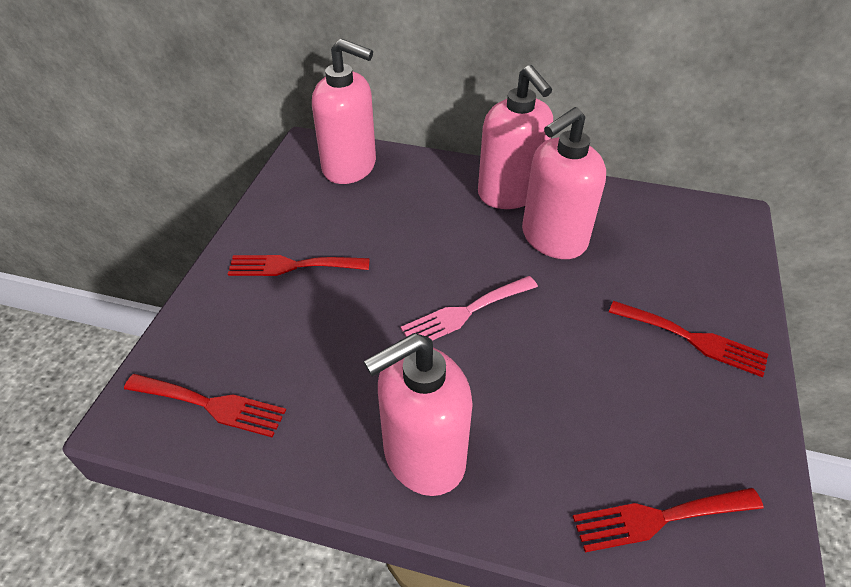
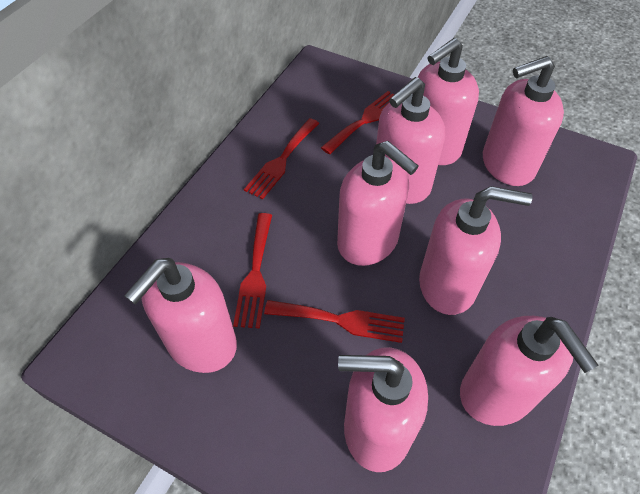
pink fork: 1 -> 0
pink soap dispenser: 4 -> 8

